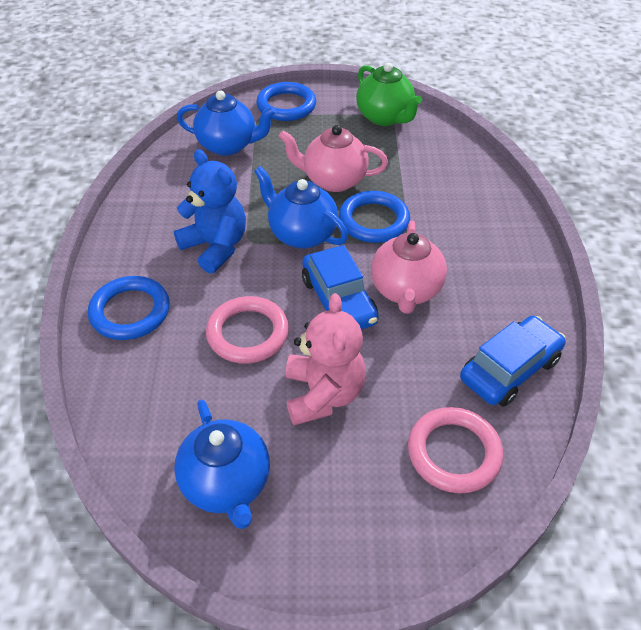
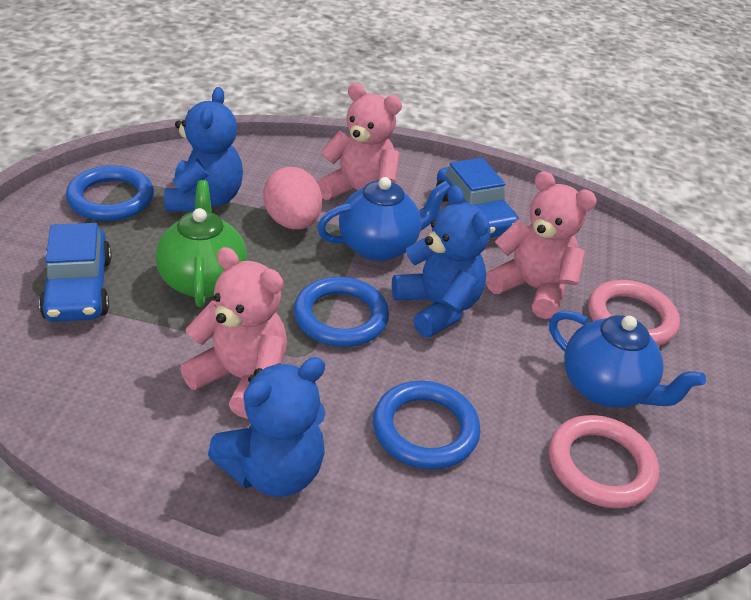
blue teapot: 3 -> 2
blue teddy bear: 1 -> 3
pink egg: 0 -> 1
pink teapot: 2 -> 0
pink teddy bear: 1 -> 3

